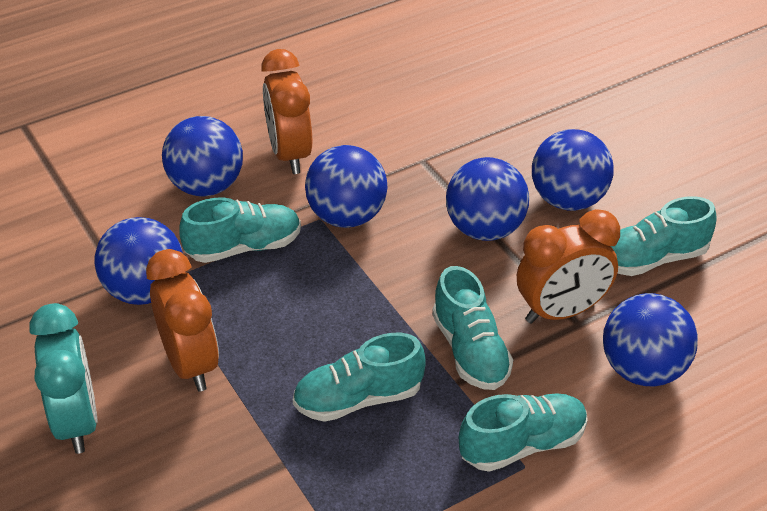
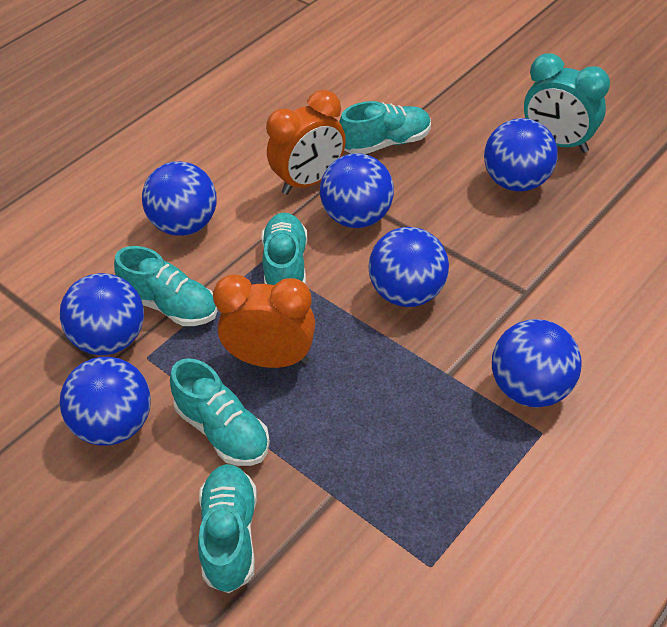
blue ball: 6 -> 7
orange clock: 3 -> 2

